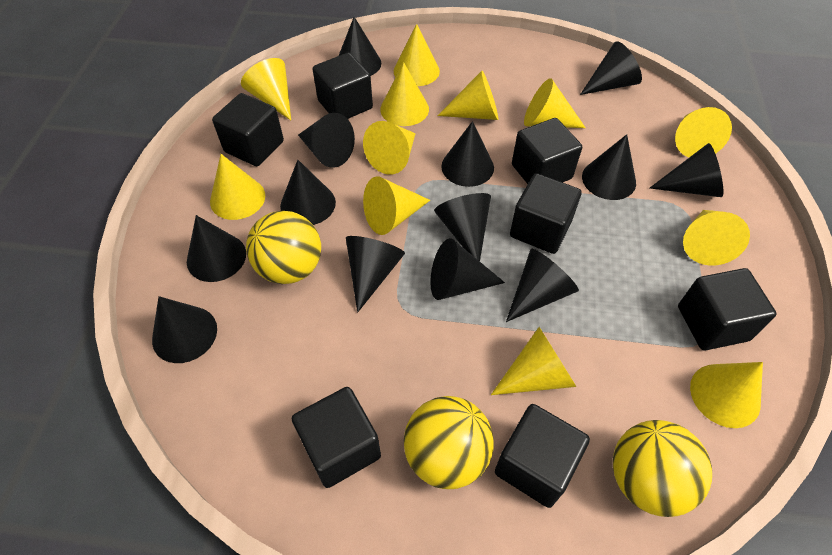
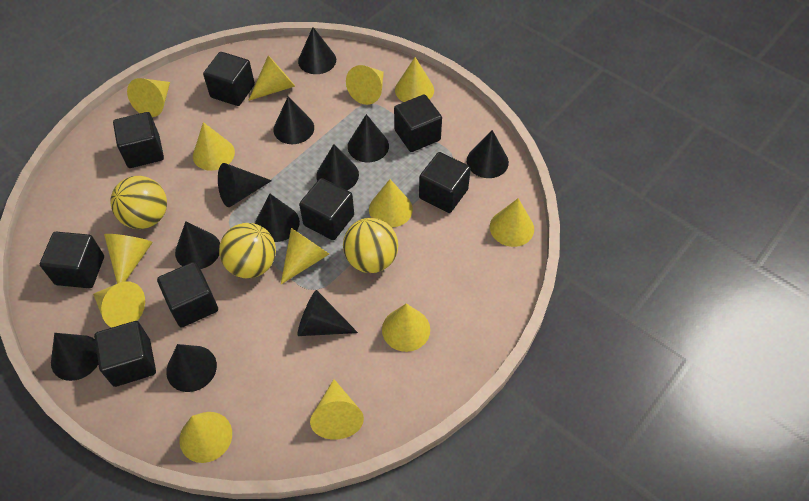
black cone: 13 -> 11
black cube: 7 -> 8
yellow cone: 12 -> 13

